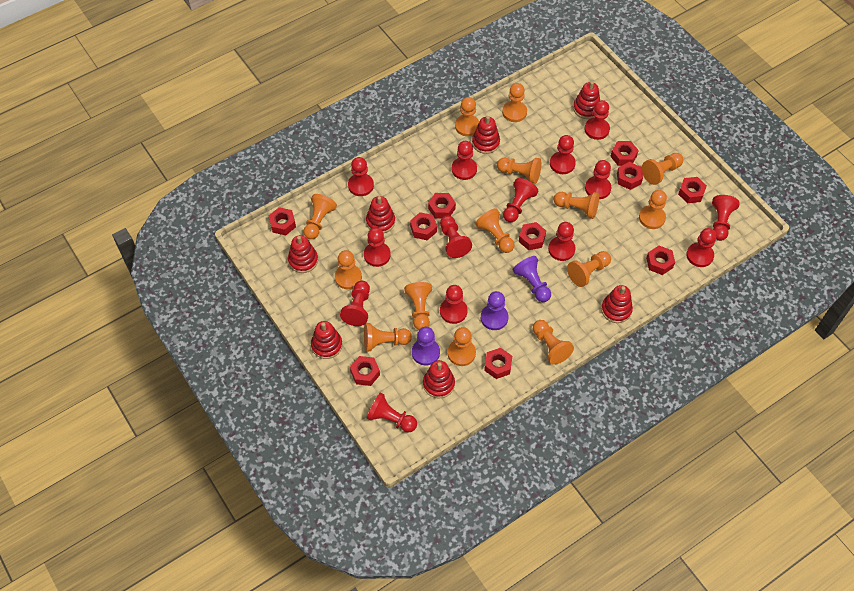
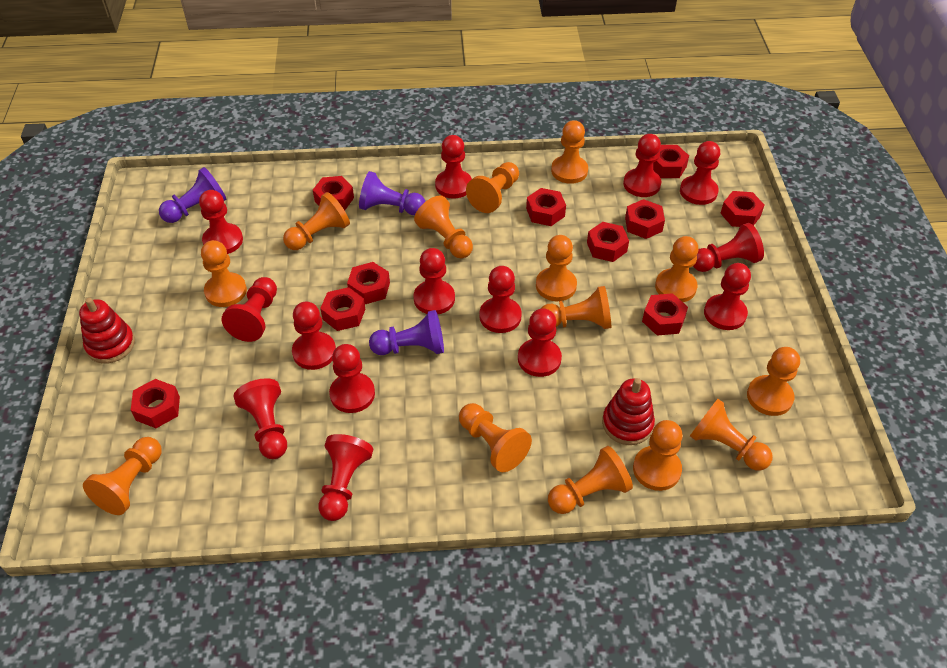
red stacking toy: 7 -> 2

